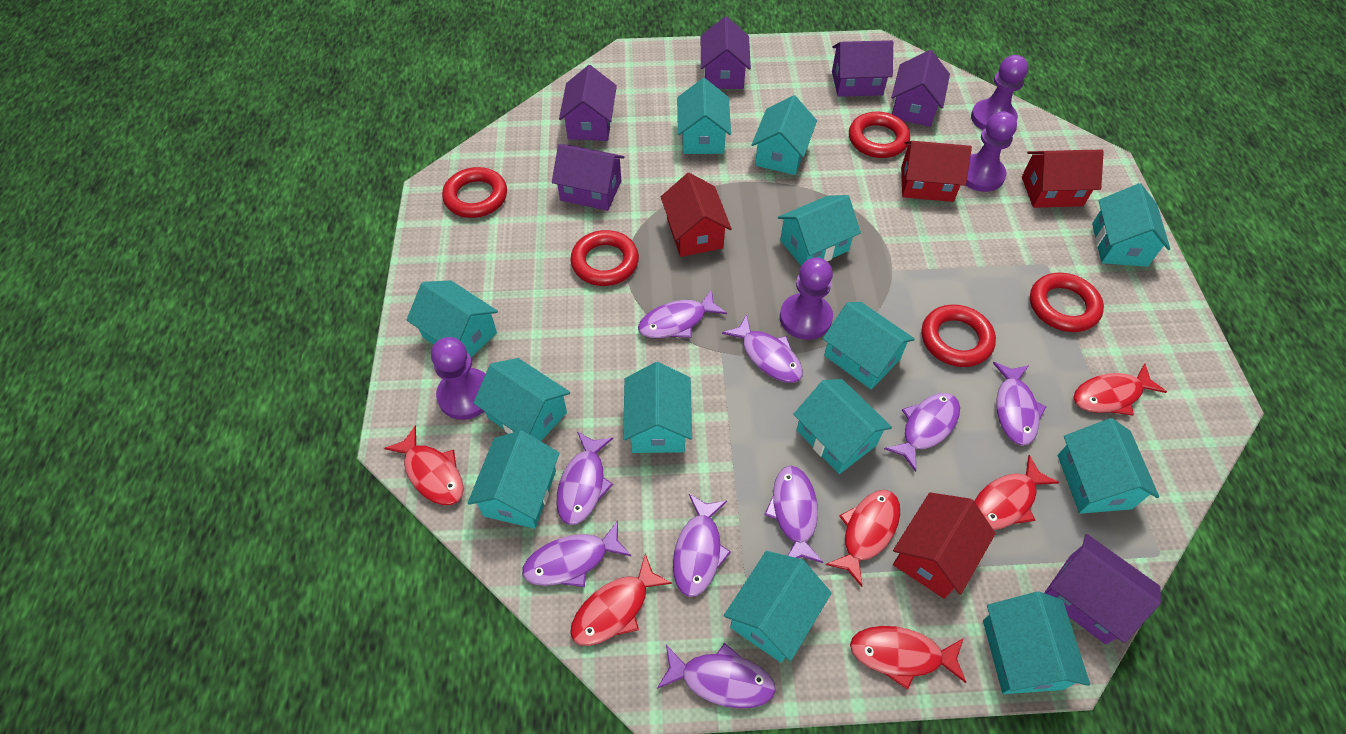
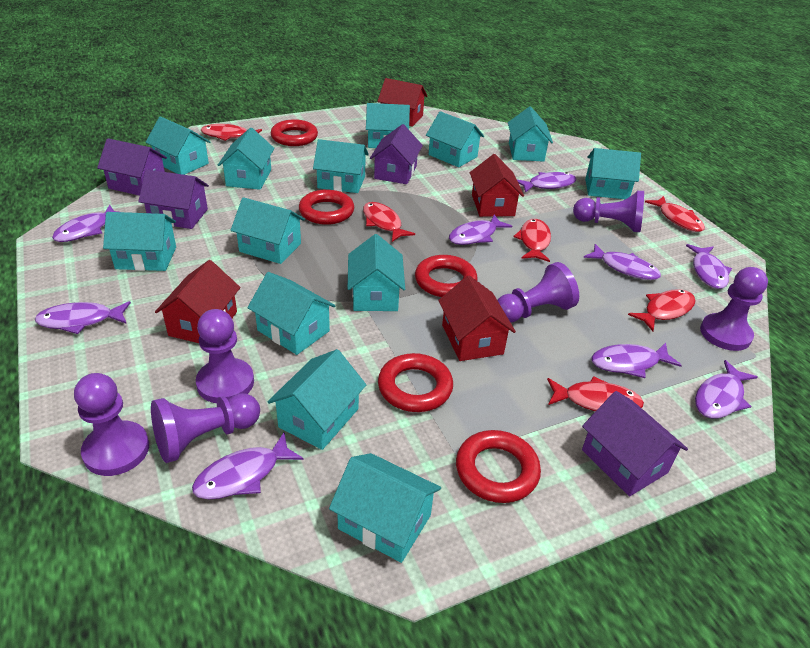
purple house: 6 -> 4
purple pawn: 4 -> 6

